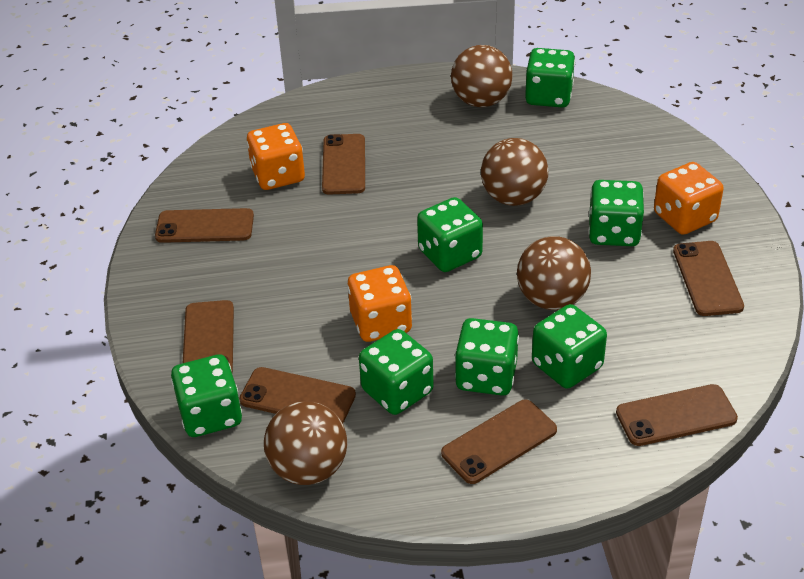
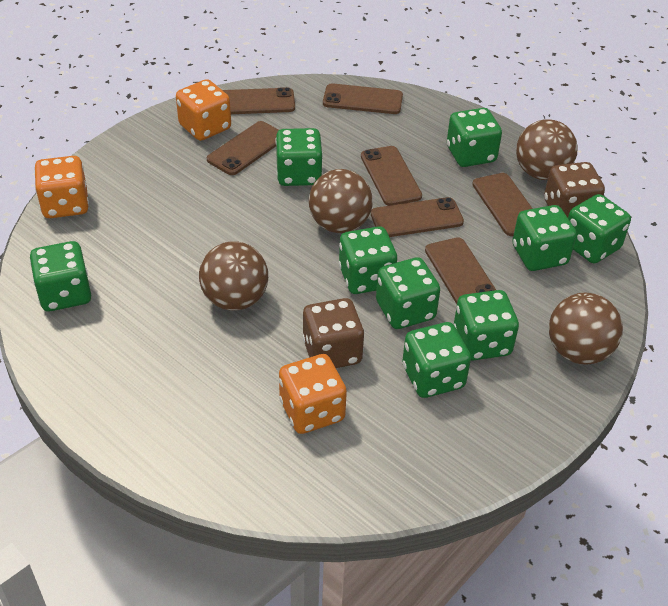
brown dice: 0 -> 2
green dice: 7 -> 9

